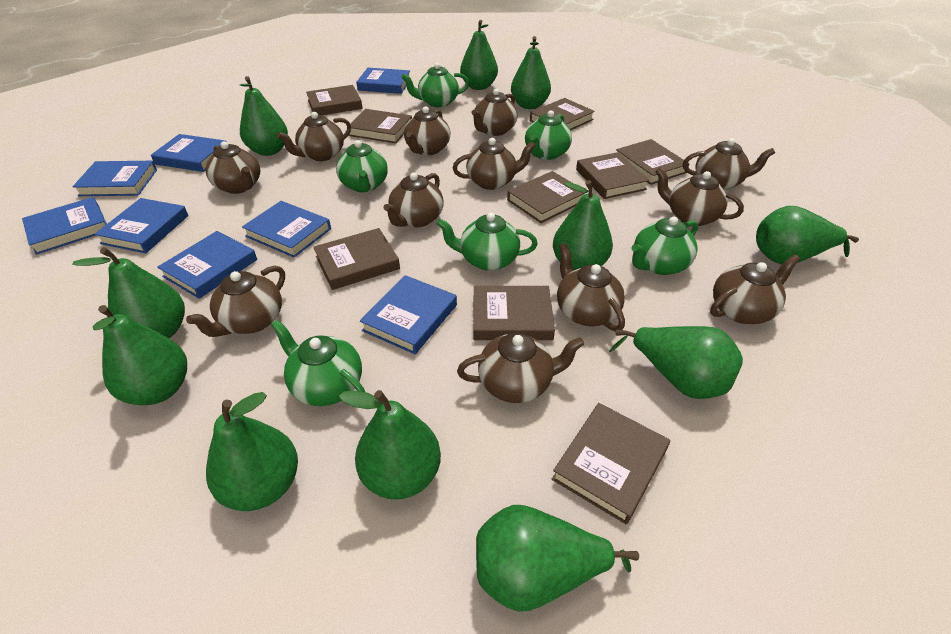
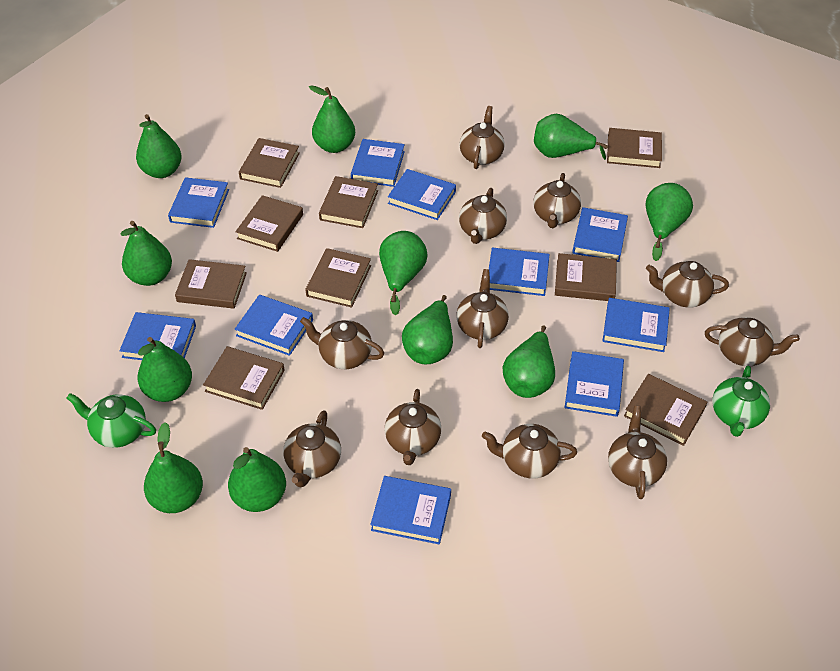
blue book: 8 -> 10
brown teapot: 12 -> 11
green teapot: 6 -> 2

